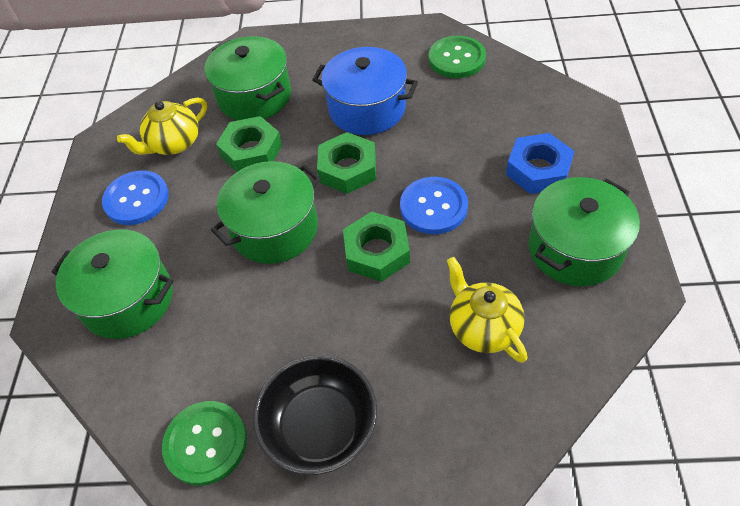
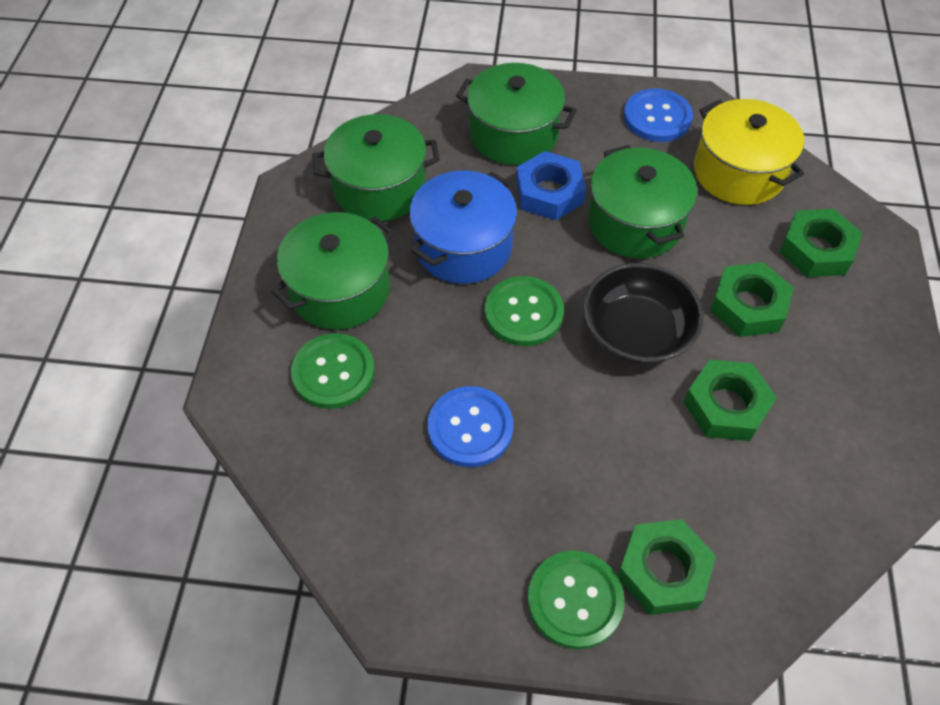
green button: 2 -> 3
green nut: 3 -> 4
yellow pot: 0 -> 1
yellow teapot: 2 -> 0

